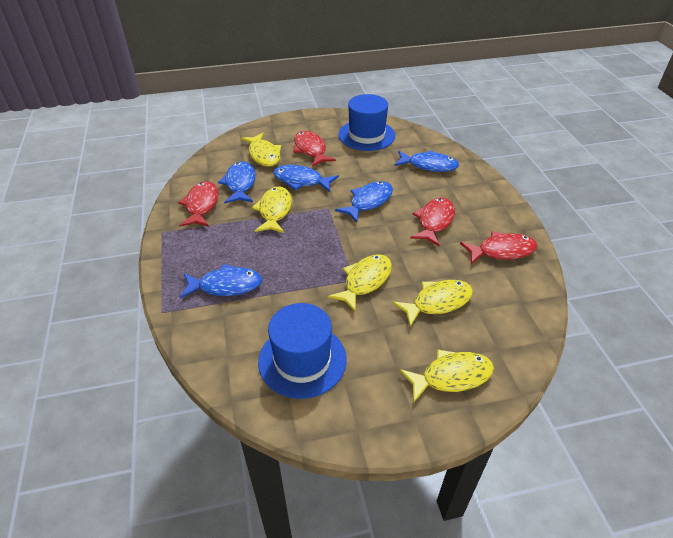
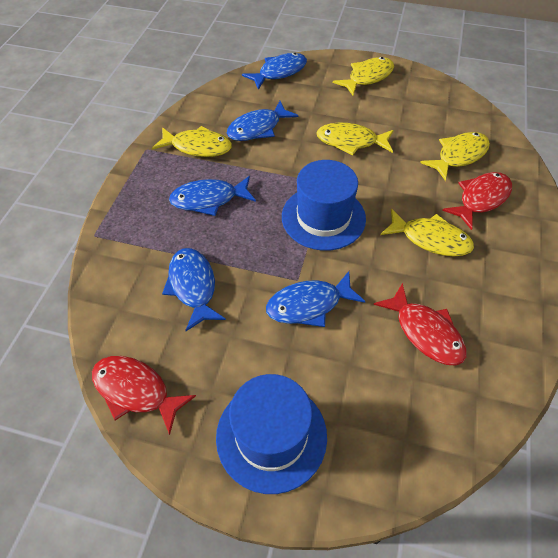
red fish: 4 -> 3

